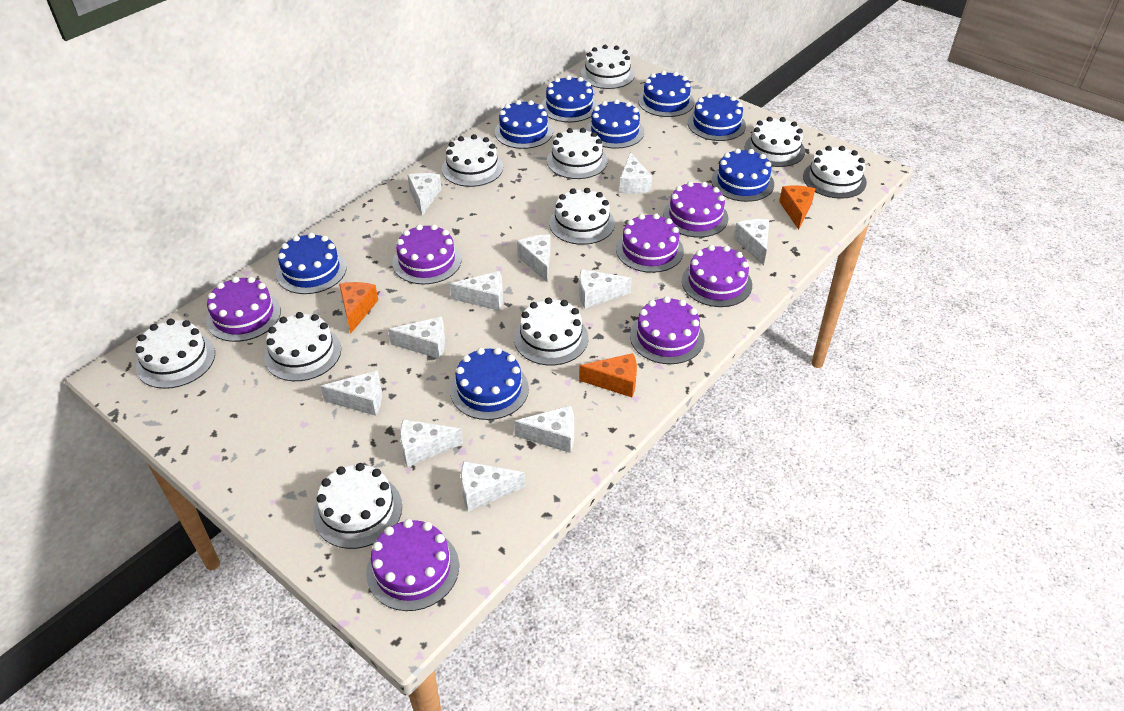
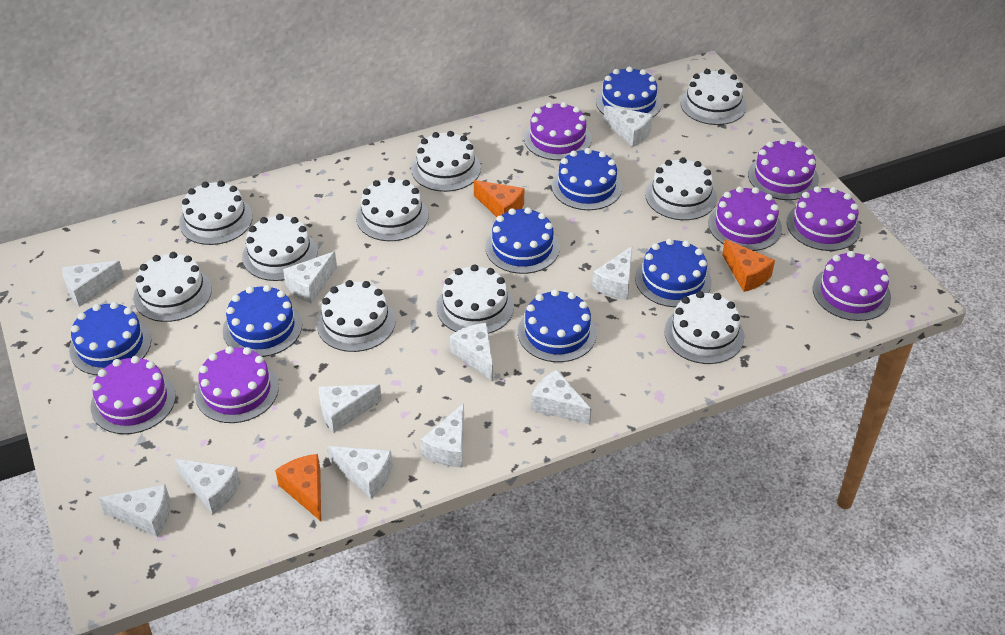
blue cake: 8 -> 7

